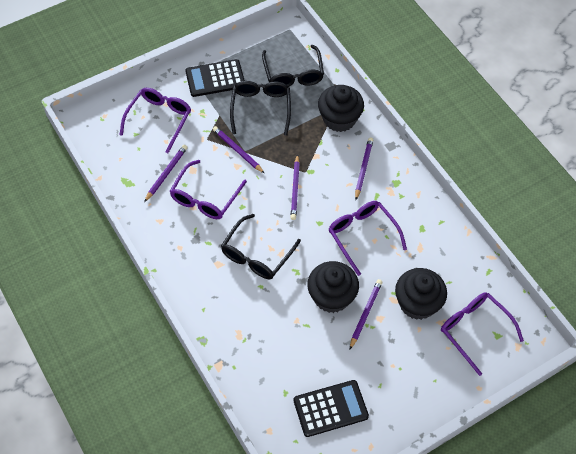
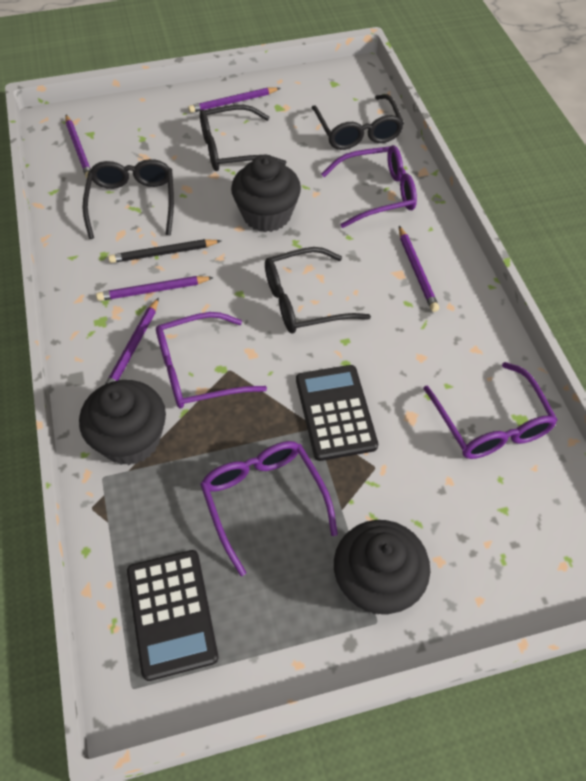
black glasses: 3 -> 4
black pencil: 0 -> 1

